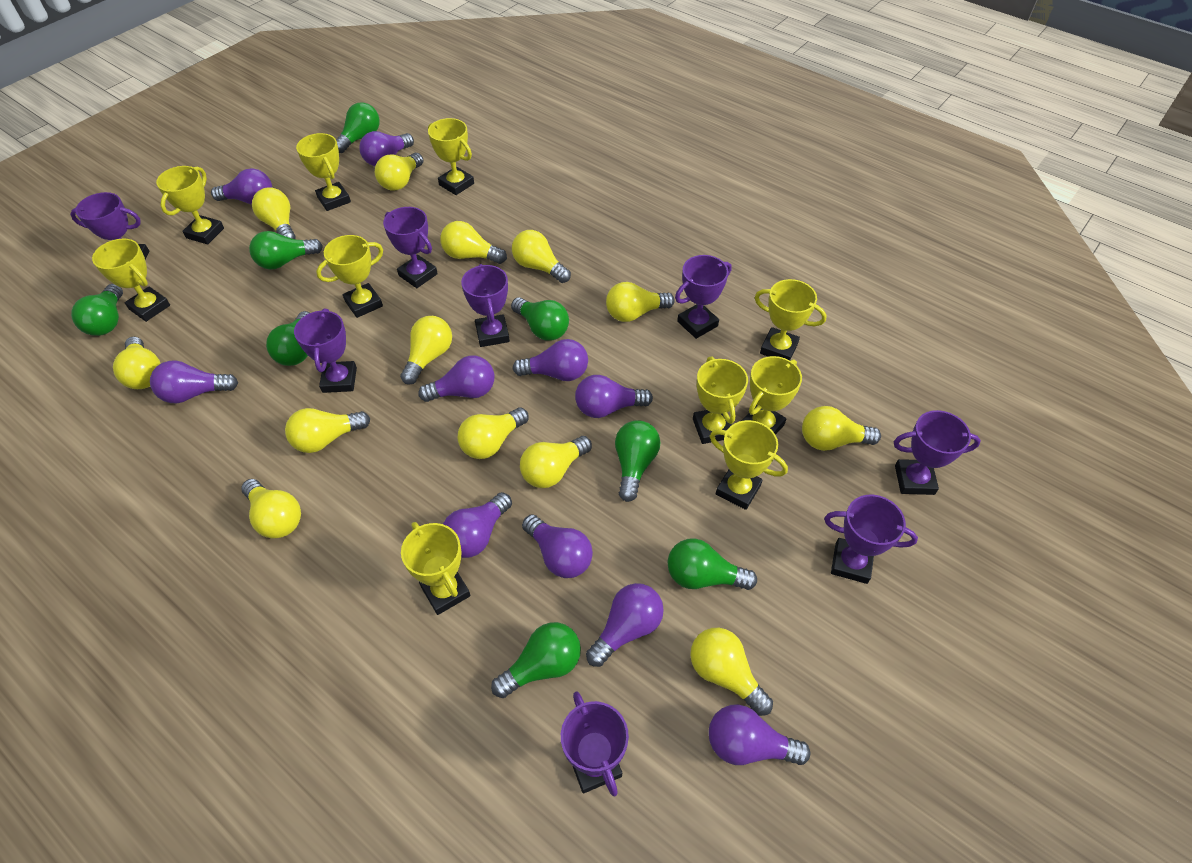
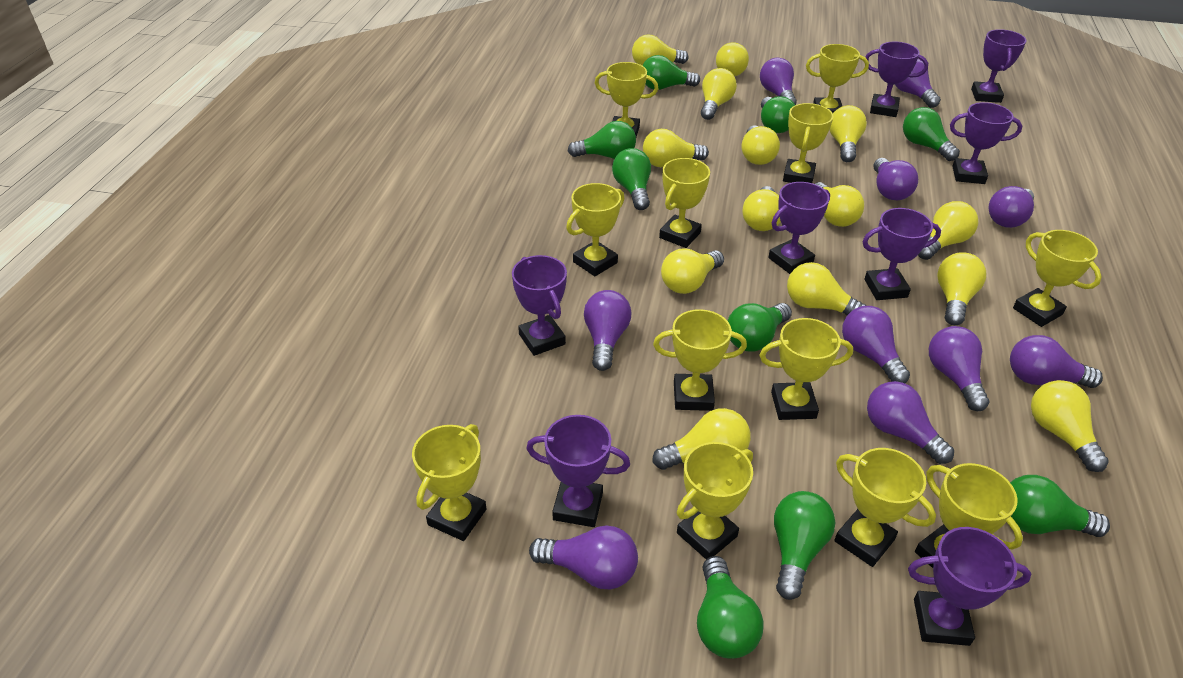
green light bulb: 8 -> 9
yellow light bulb: 13 -> 14
yellow trophy: 10 -> 12

